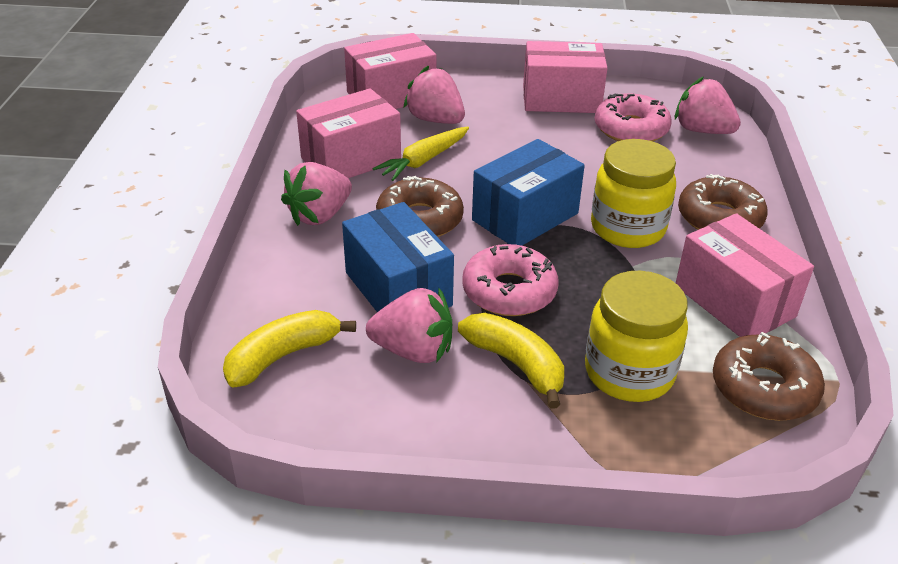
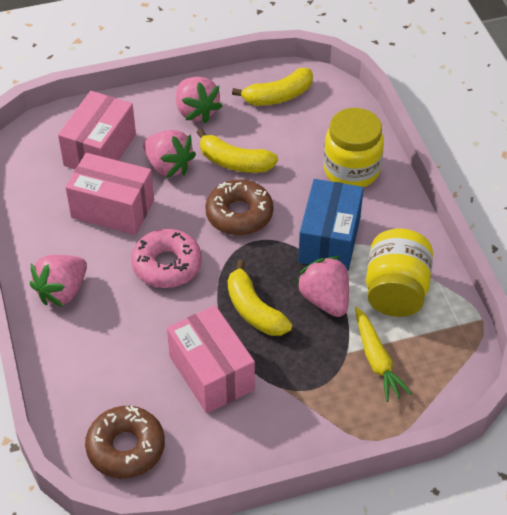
blue box: 2 -> 1
brown donut: 3 -> 2
pink box: 4 -> 3
pink donut: 2 -> 1
yellow banana: 2 -> 3

